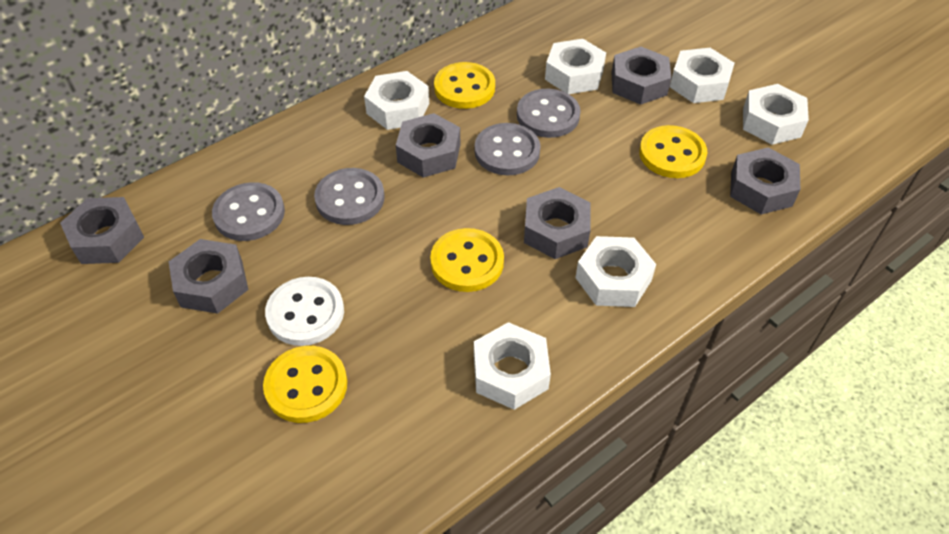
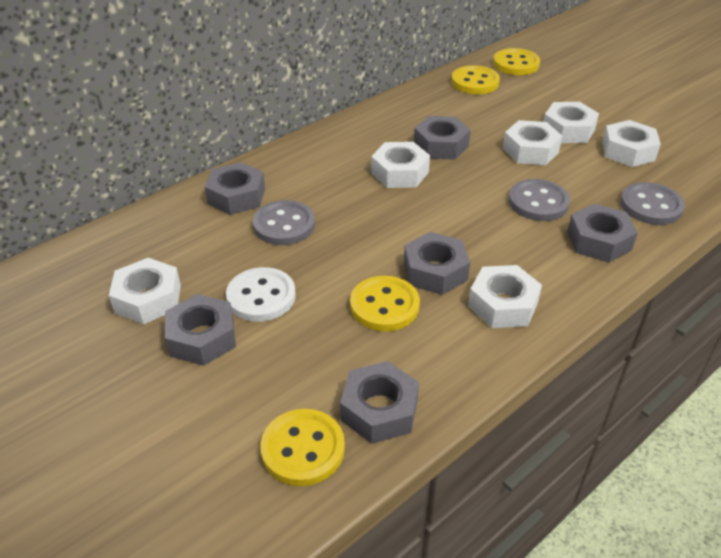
grey button: 4 -> 3

